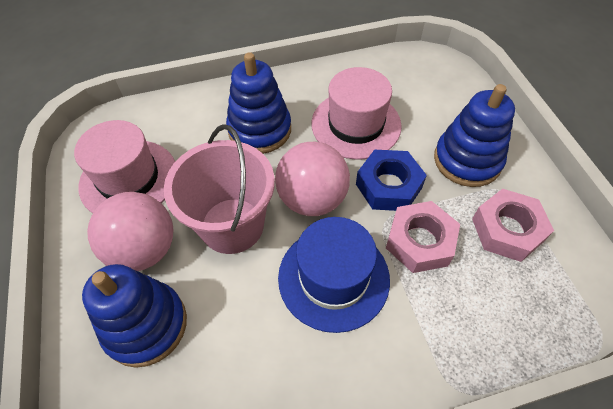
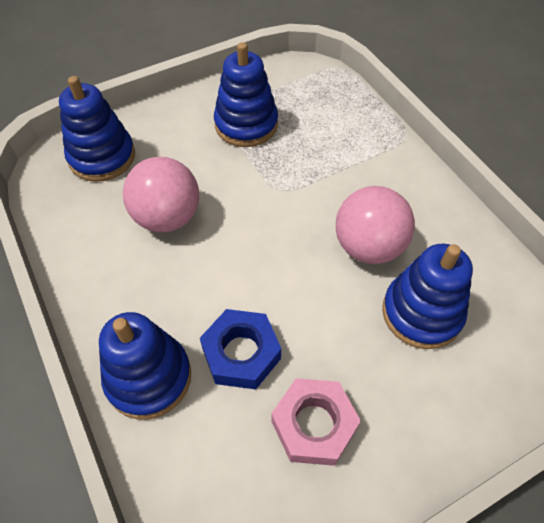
blue hat: 1 -> 0
blue stacking toy: 3 -> 4
pink bucket: 1 -> 0
pink hat: 2 -> 0
pink nut: 2 -> 1

